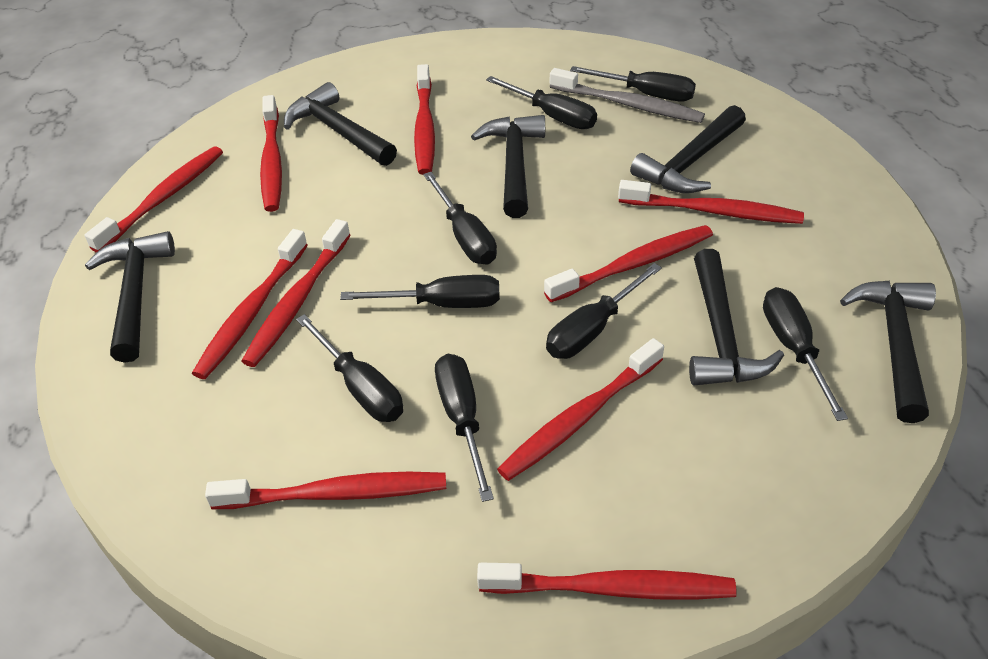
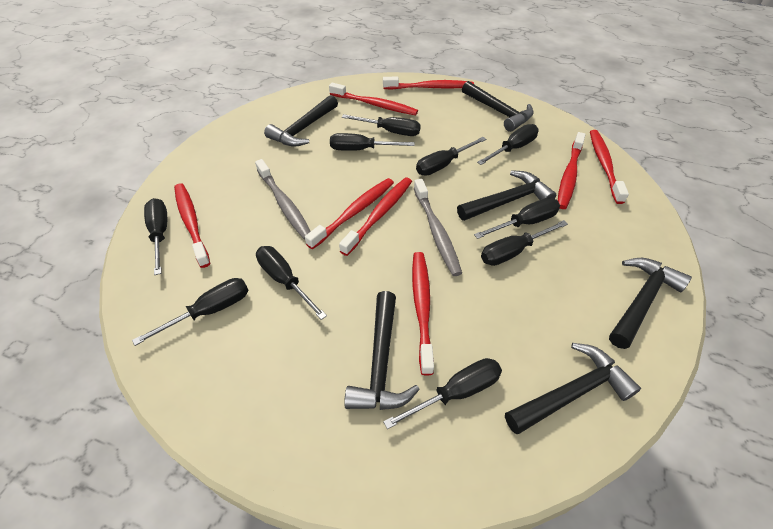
black screwdriver: 8 -> 10
grey toothbrush: 1 -> 2
red toothbrush: 10 -> 8

